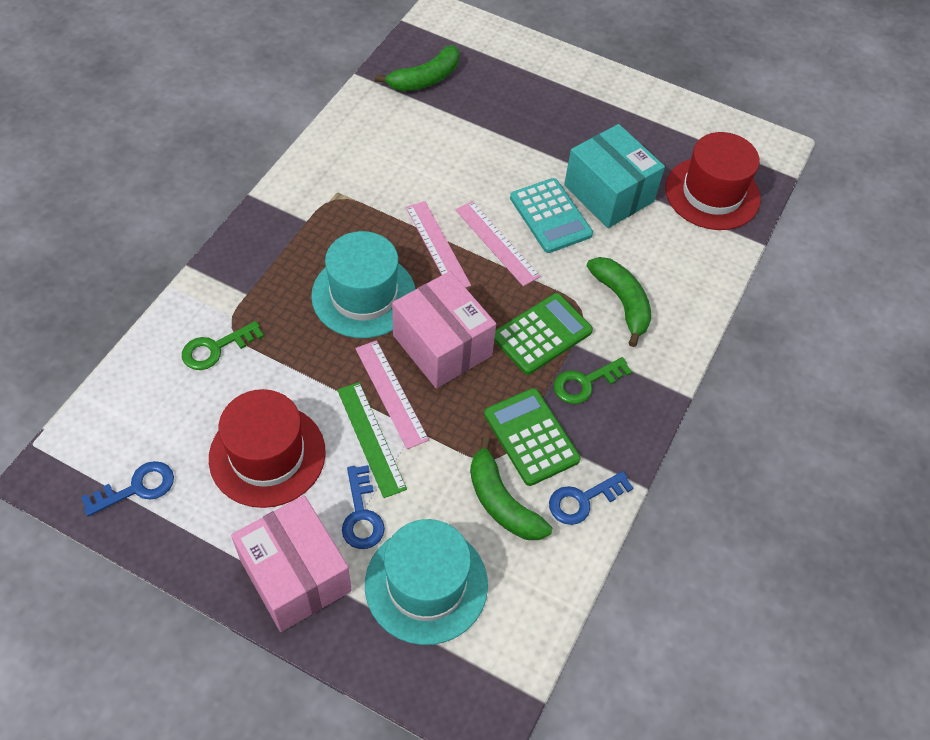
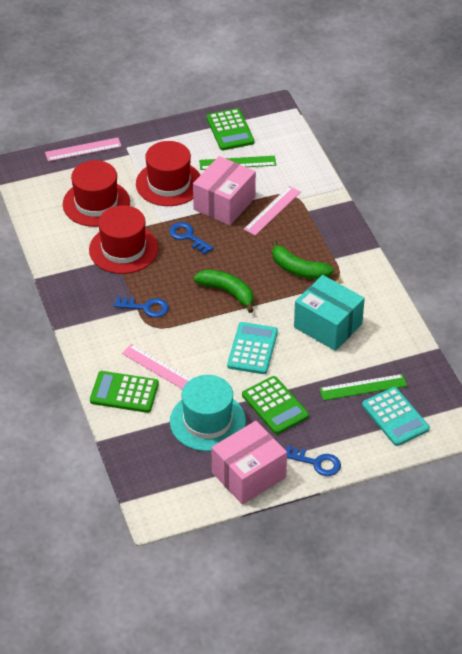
green banana: 3 -> 2
green calculator: 2 -> 3
green key: 2 -> 0
green ruler: 1 -> 2
red hat: 2 -> 3
turquoise calculator: 1 -> 2
turquoise hat: 2 -> 1

